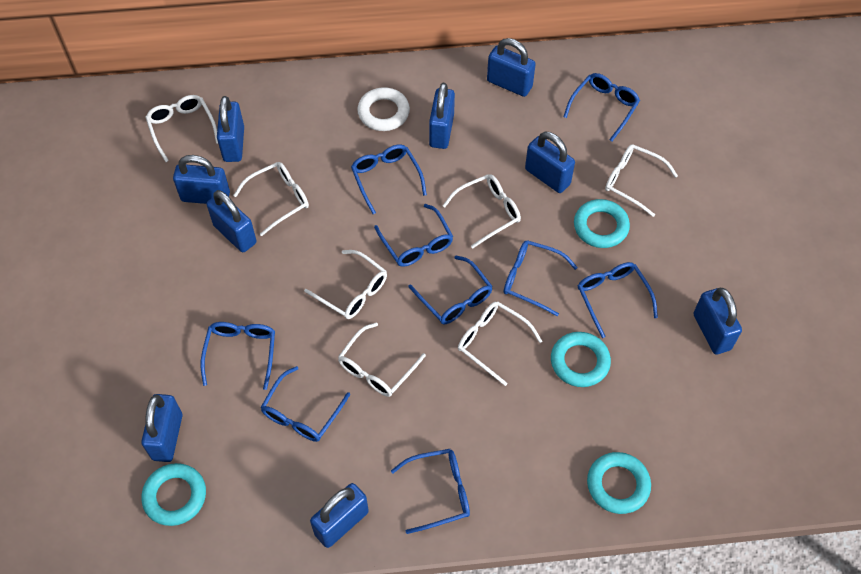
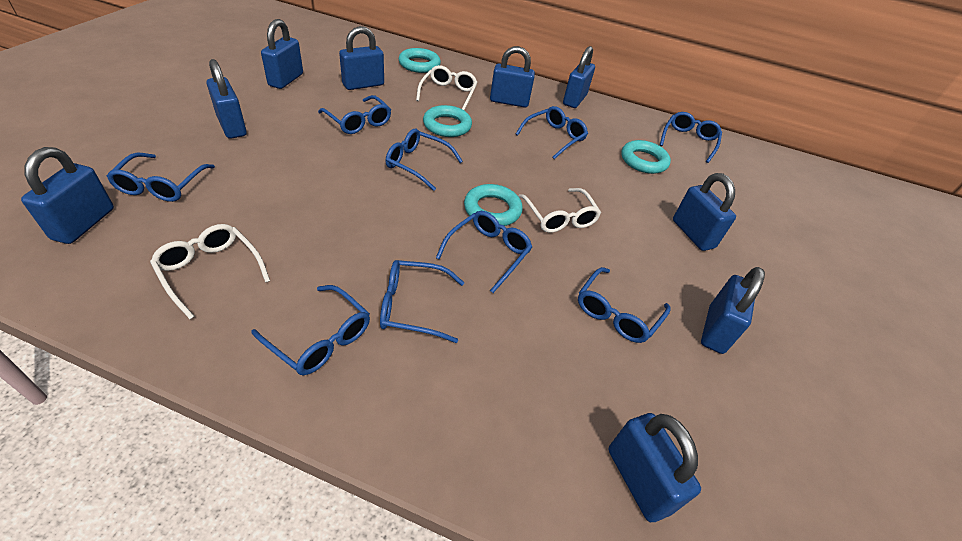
white glasses: 7 -> 3
white ring: 1 -> 0

